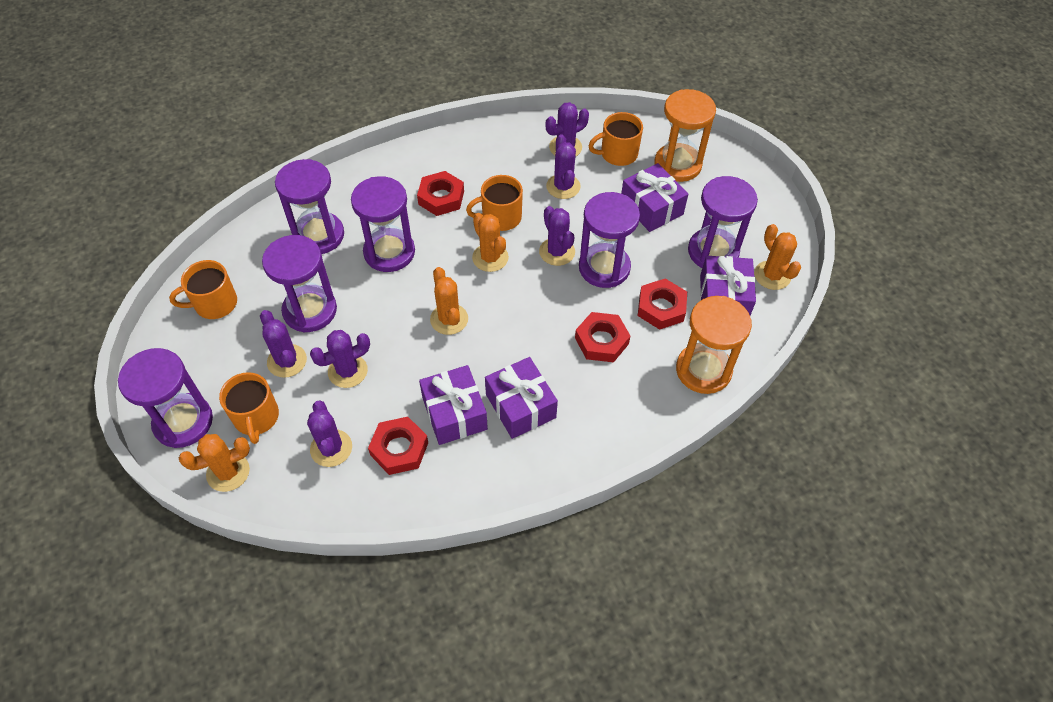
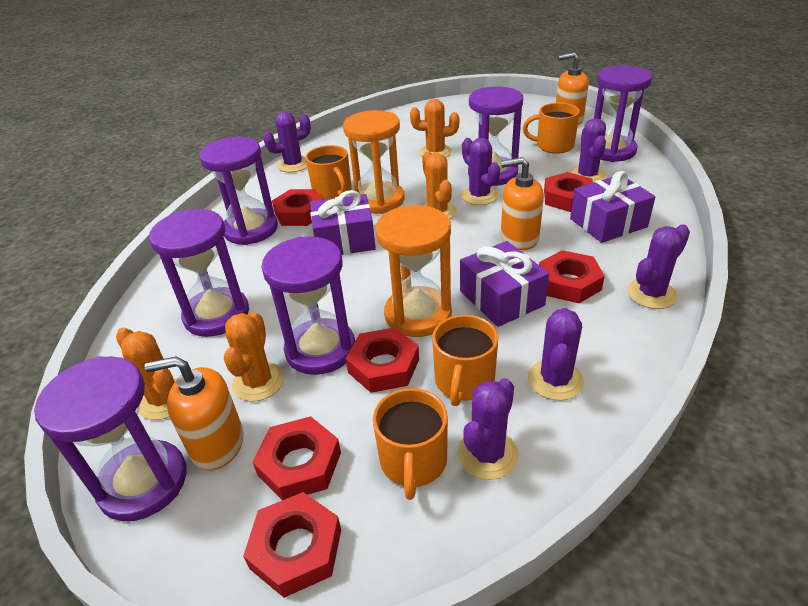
orange soap dispenser: 0 -> 3
purple gift: 4 -> 3
red nut: 4 -> 6

